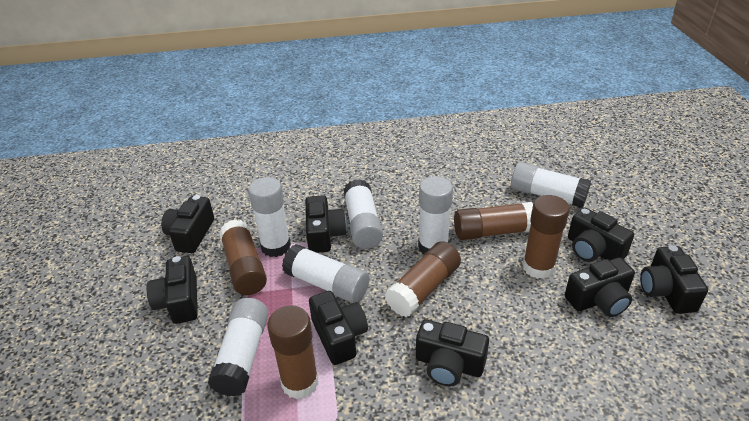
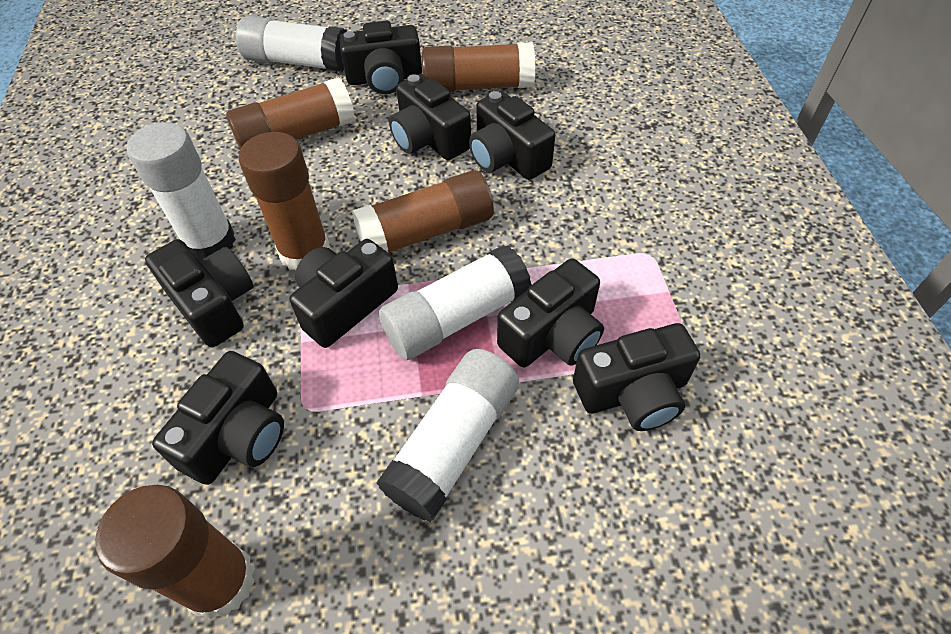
white glue stick: 6 -> 4

